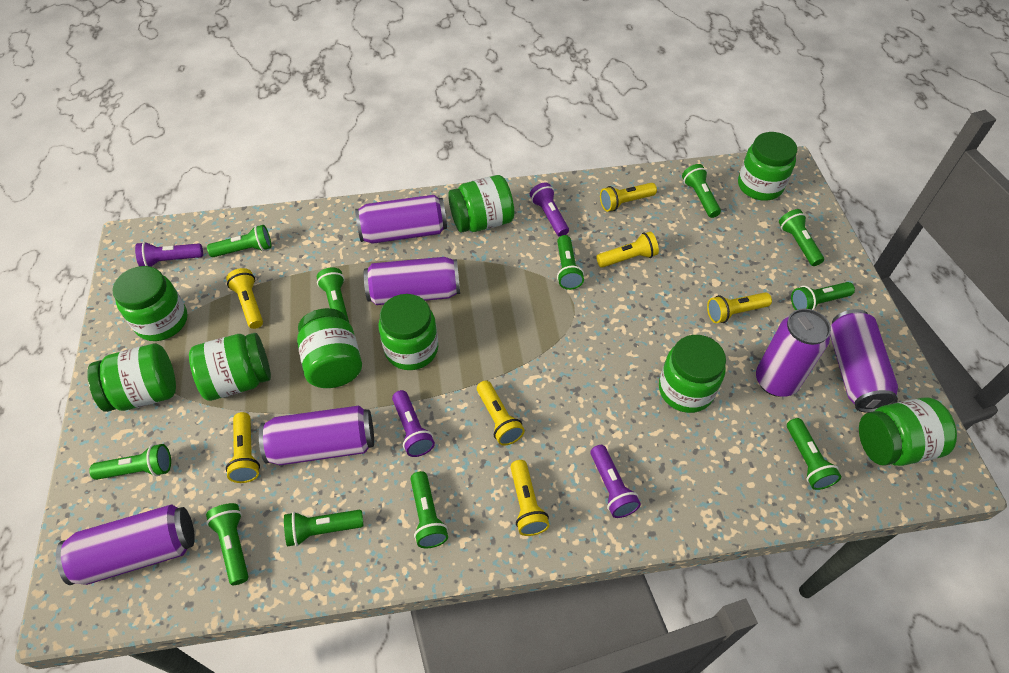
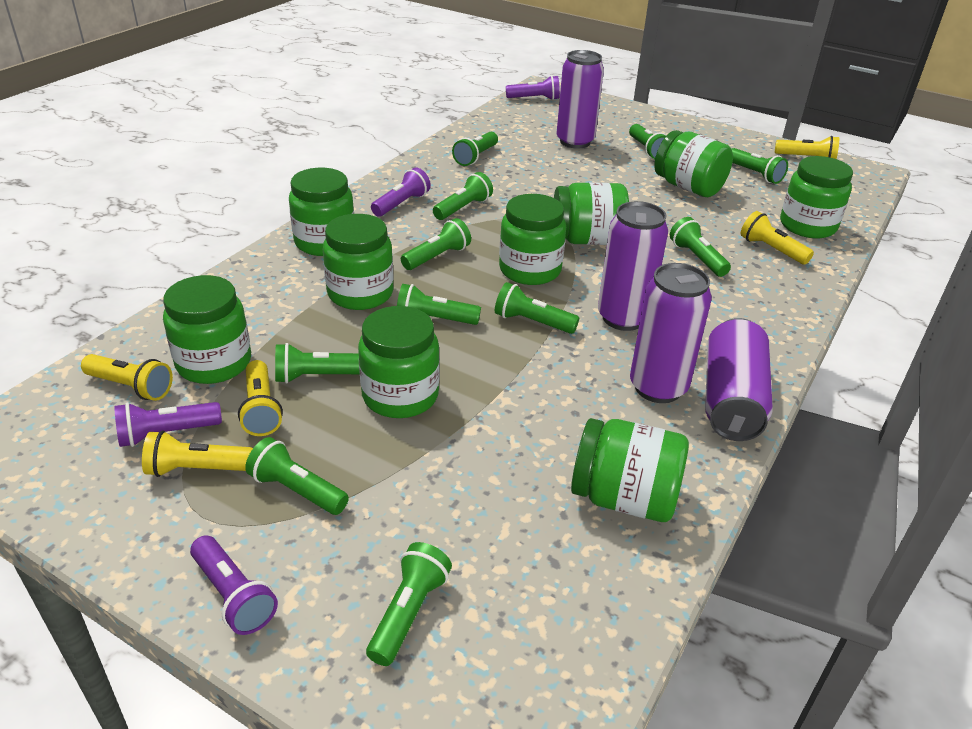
purple can: 6 -> 4
yellow flashlight: 7 -> 5

